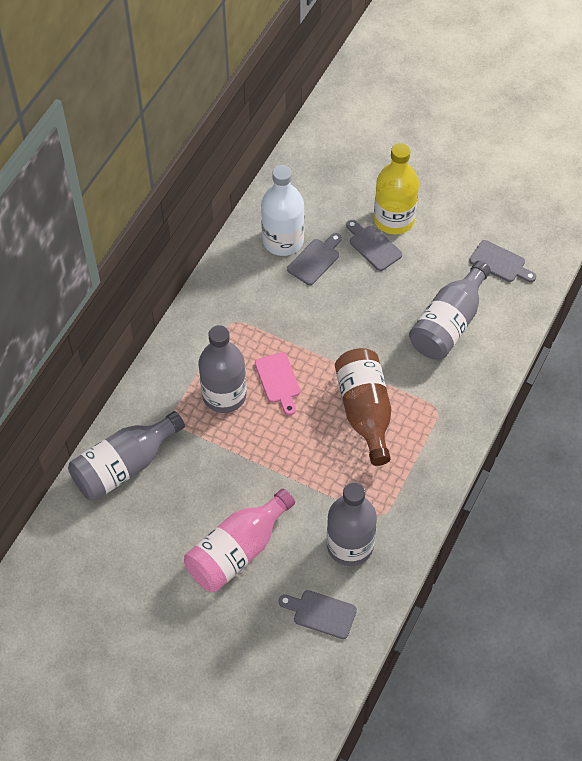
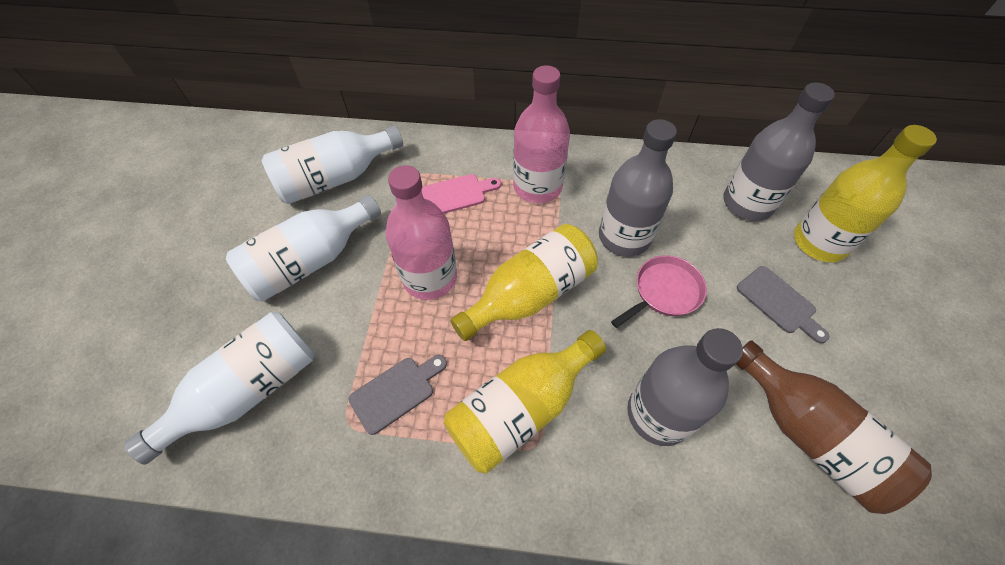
grey bottle: 4 -> 3
grey cutting board: 4 -> 2
pink bottle: 1 -> 2
pink pan: 0 -> 1
white bottle: 1 -> 3
yellow bottle: 1 -> 3

